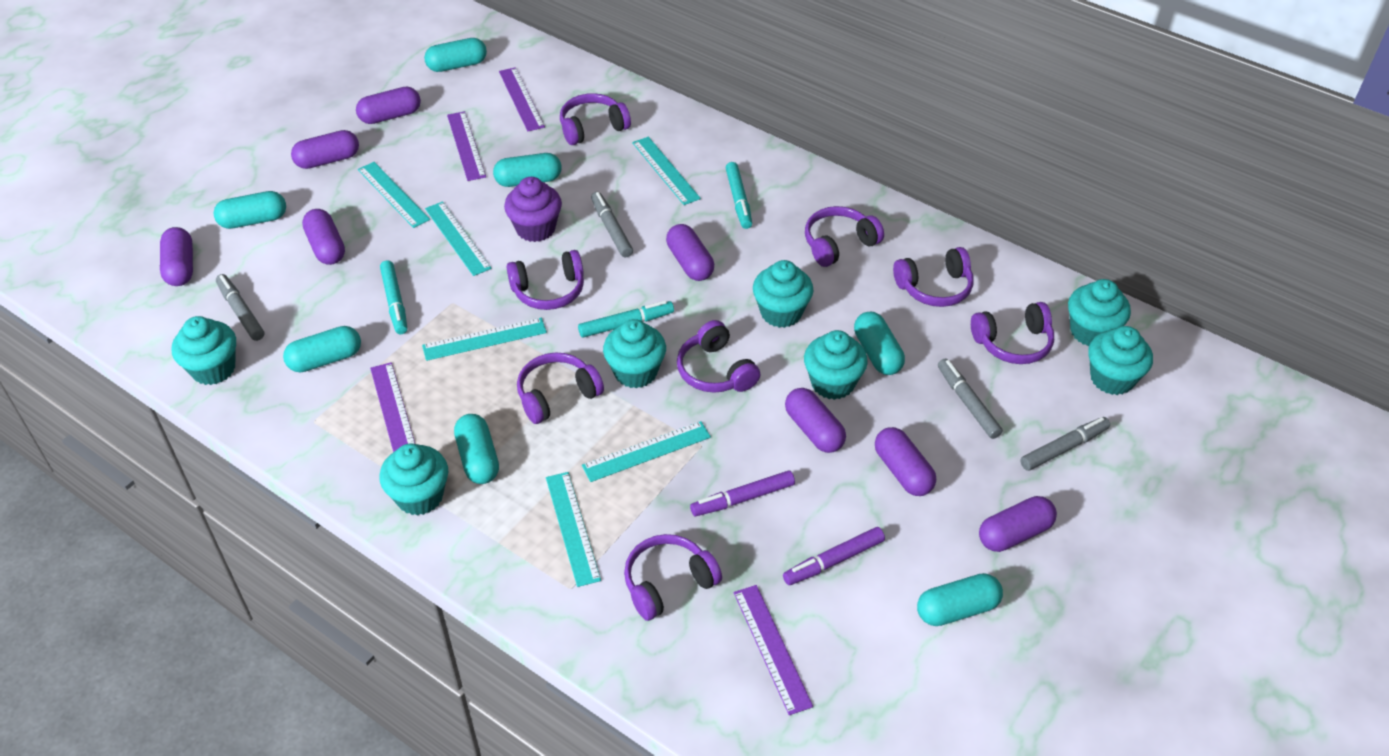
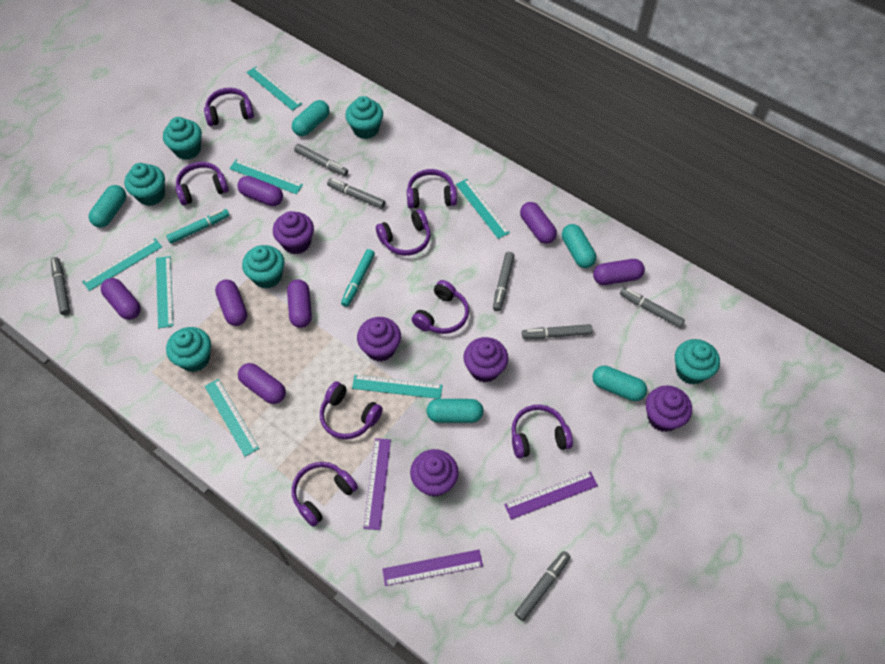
grey marker: 4 -> 7
purple capsule: 8 -> 7
purple cupcake: 1 -> 5
purple marker: 2 -> 0
purple ruler: 4 -> 3
turquoise capsule: 7 -> 5
turquoise cupcake: 7 -> 6
turquoise marker: 3 -> 2
turquoise ruler: 6 -> 7

